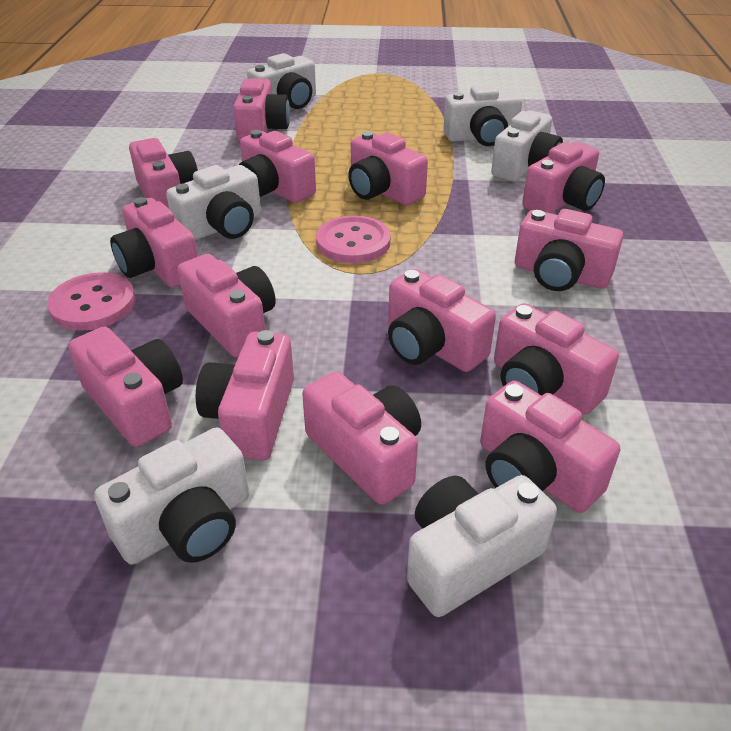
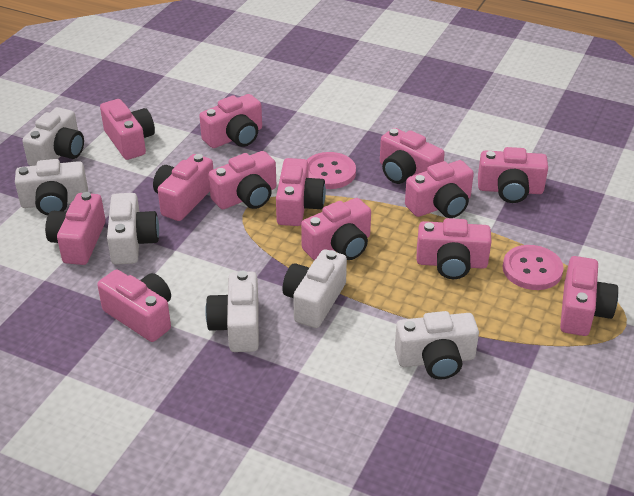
pink camera: 14 -> 13

